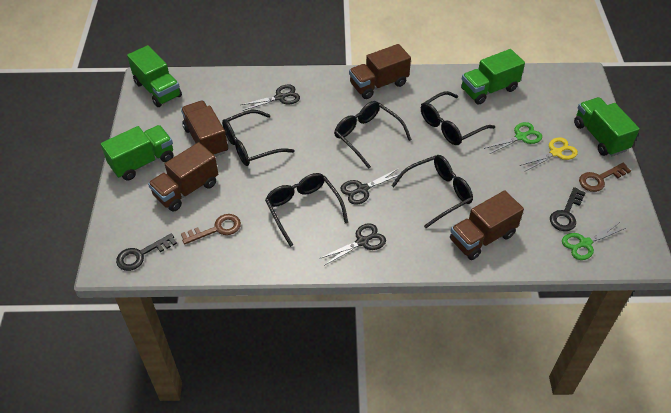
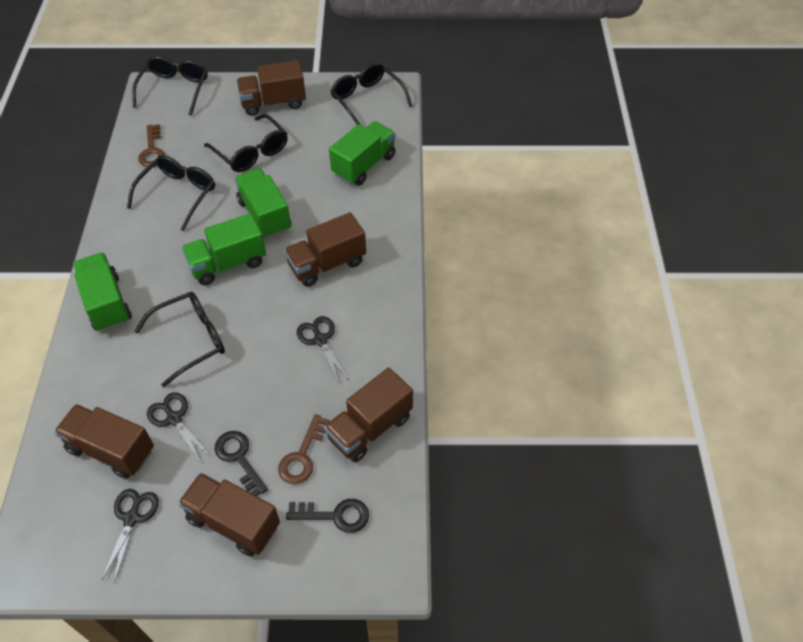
brown truck: 4 -> 5
green scissors: 2 -> 0
yellow scissors: 1 -> 0

